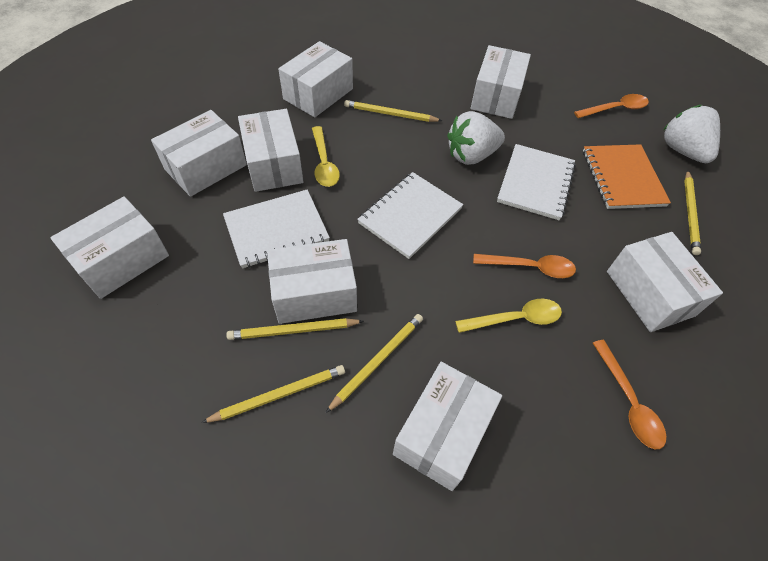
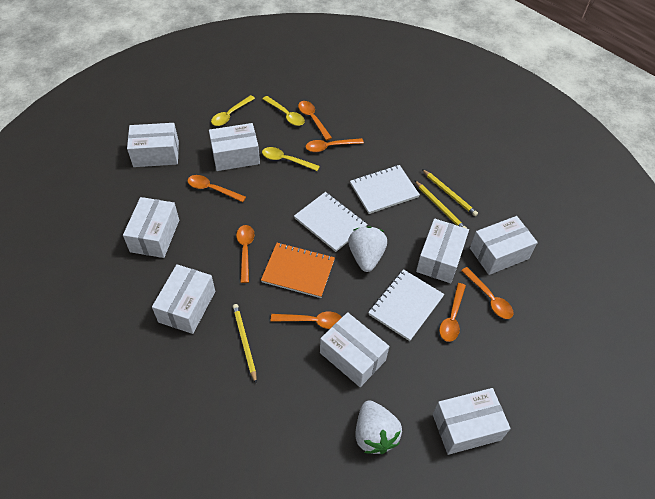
orange spoon: 3 -> 7
yellow pencil: 5 -> 3
yellow spoon: 2 -> 3

